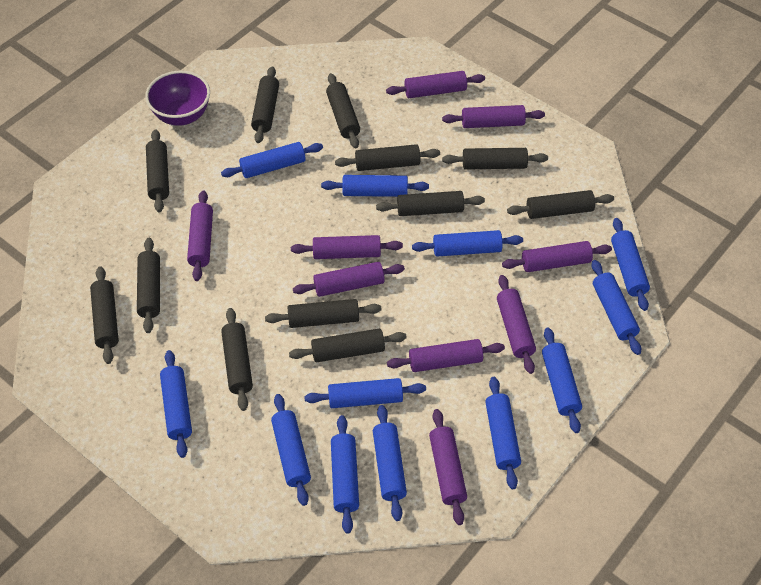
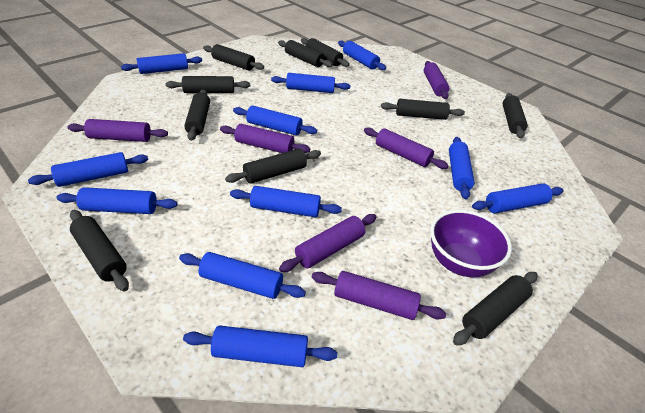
black rolling pin: 12 -> 10
blue rolling pin: 12 -> 11
purple rolling pin: 9 -> 6

